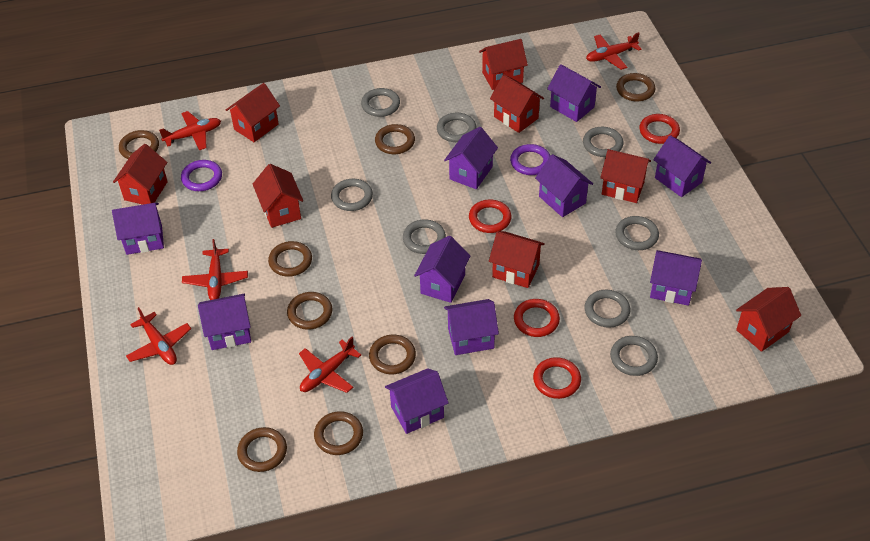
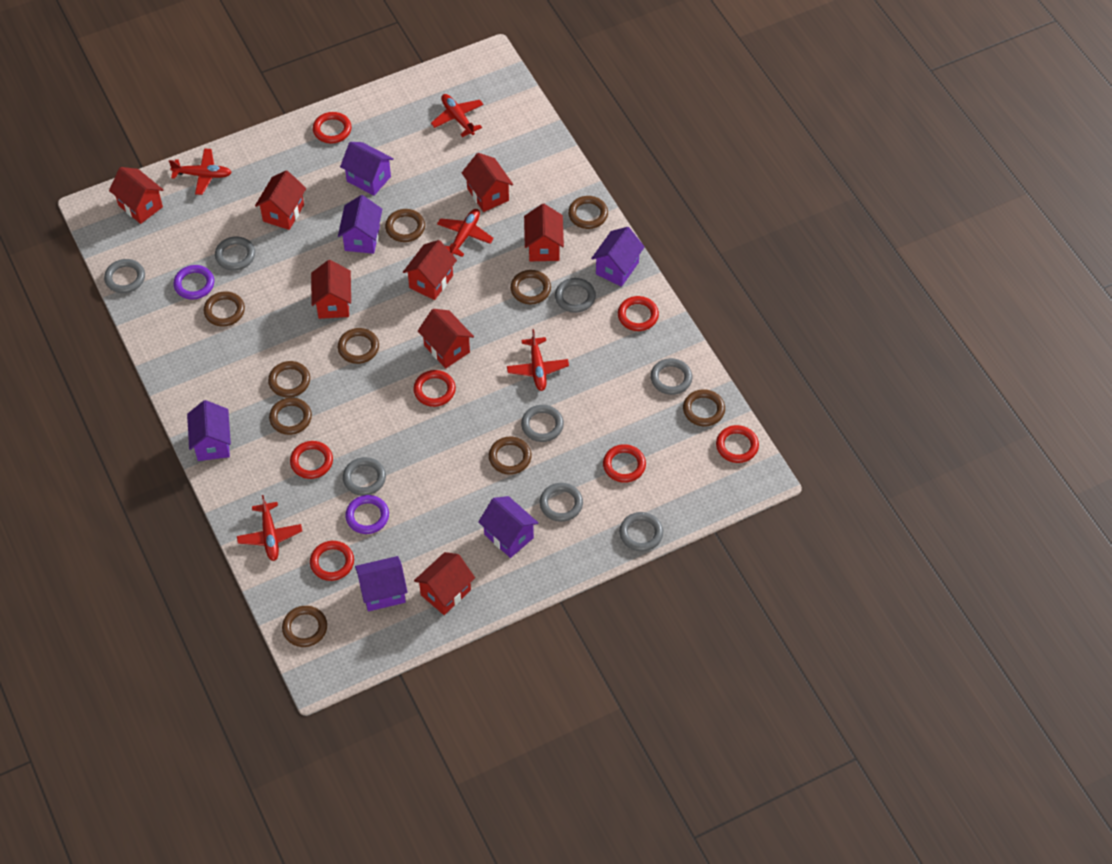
brown ring: 8 -> 10
purple house: 10 -> 6
red ring: 4 -> 7

